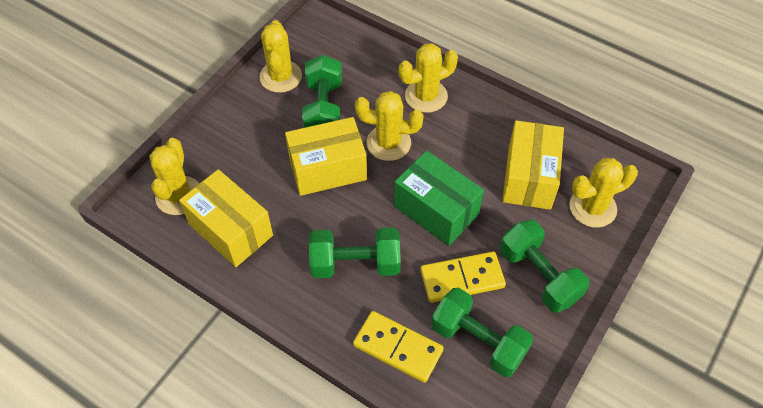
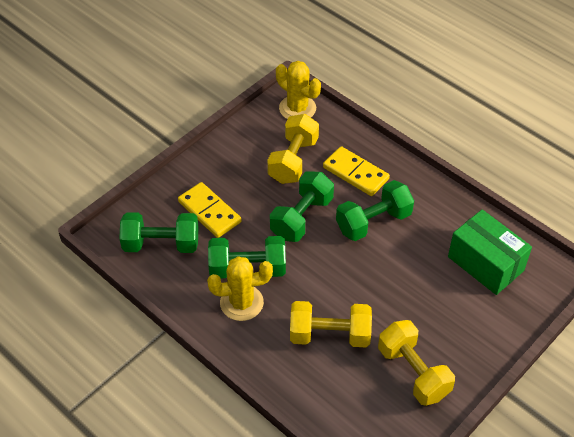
yellow box: 3 -> 0
yellow cactus: 5 -> 2
yellow dumbbell: 0 -> 3

